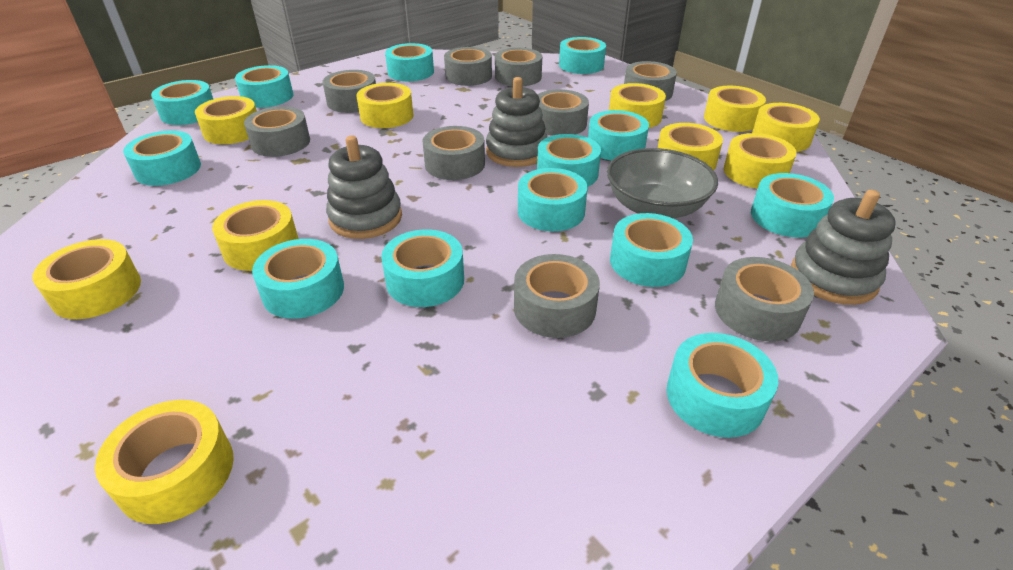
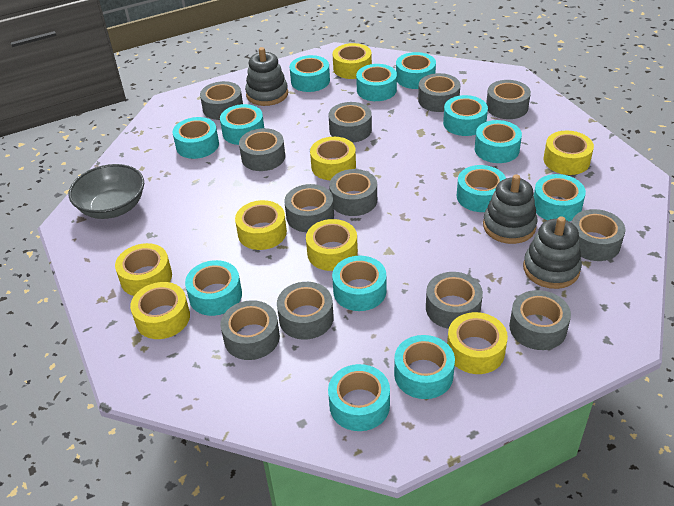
grey tape: 9 -> 12
yellow tape: 10 -> 8

